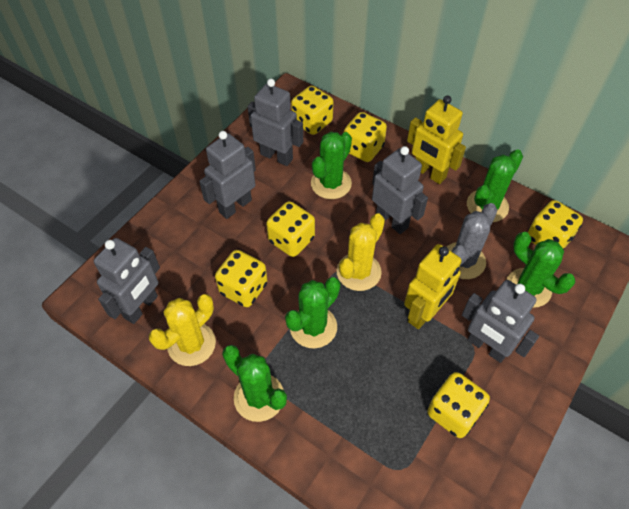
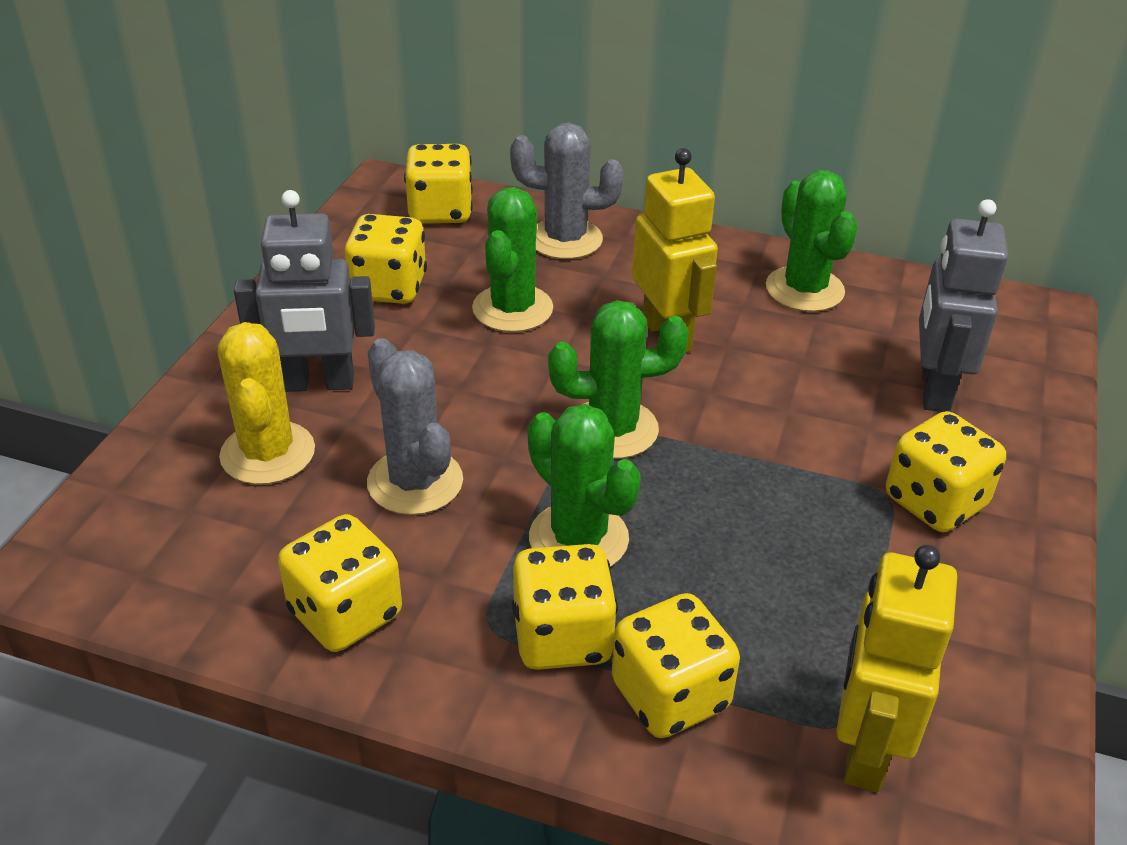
green cactus: 5 -> 4
grey cactus: 1 -> 2
grey robot: 5 -> 2
yellow cactus: 2 -> 1

